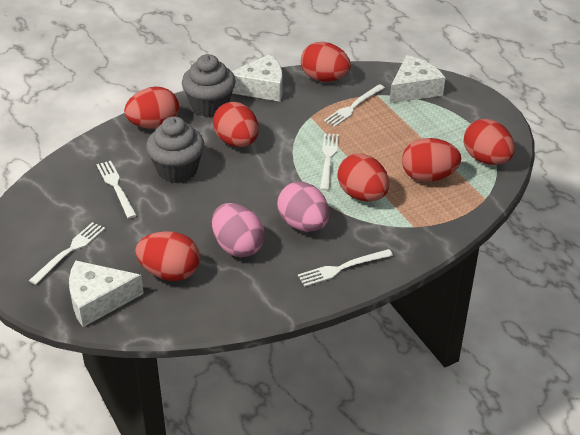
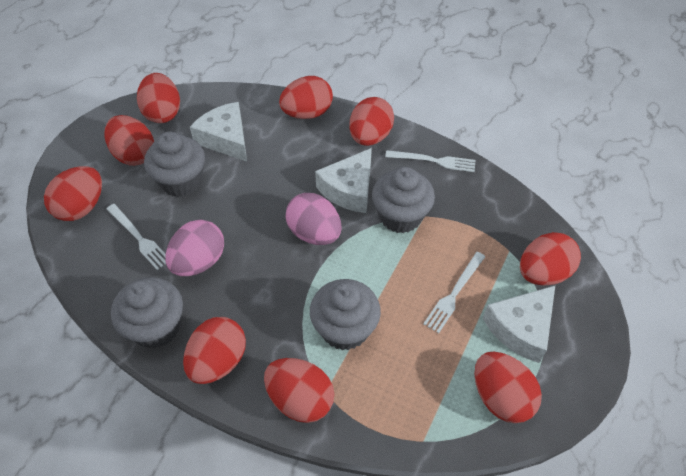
grey cupcake: 2 -> 4
red egg: 7 -> 9
white fork: 5 -> 3

